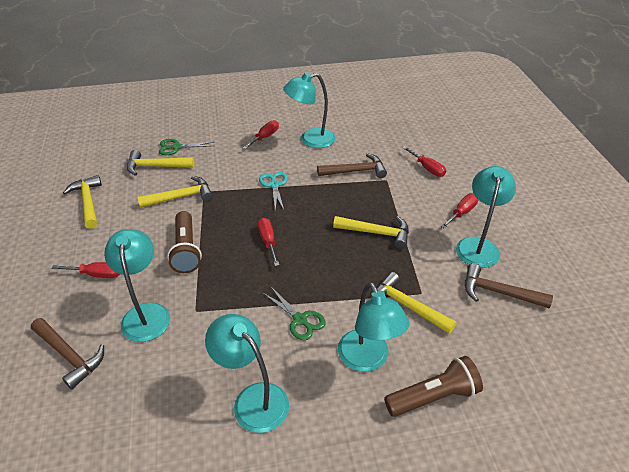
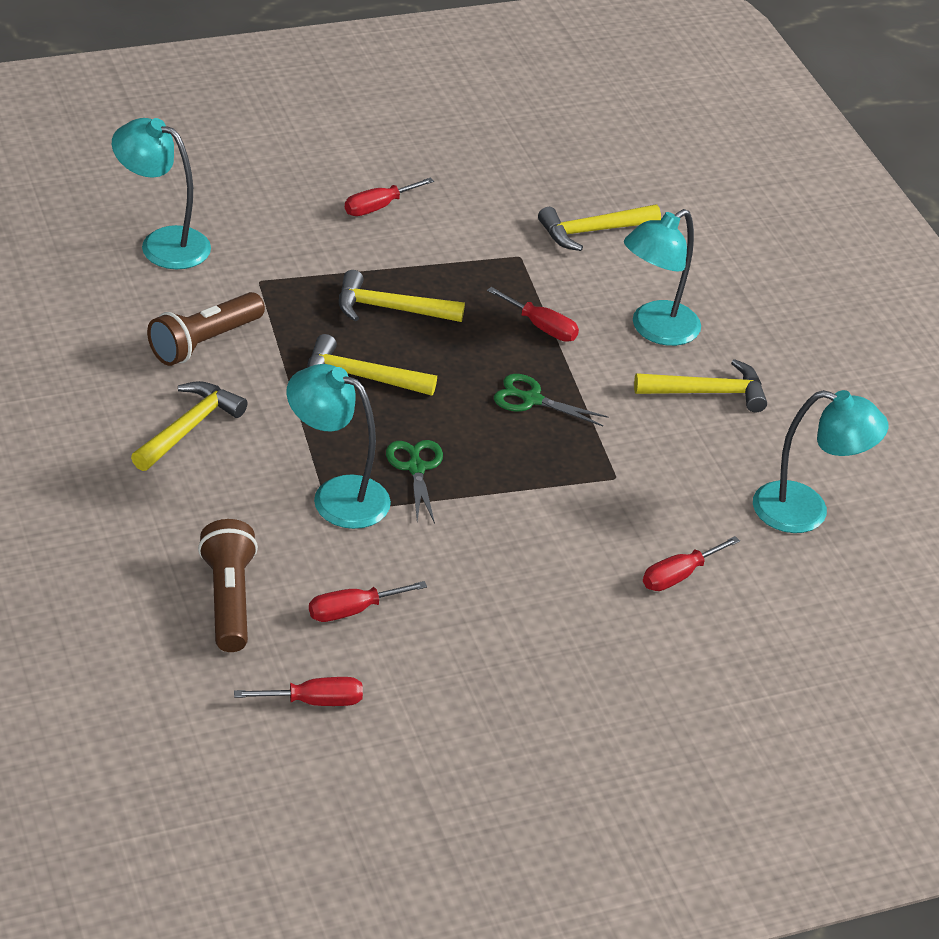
brown hammer: 3 -> 0
turquoise lamp: 5 -> 4
turquoise scissors: 1 -> 0

